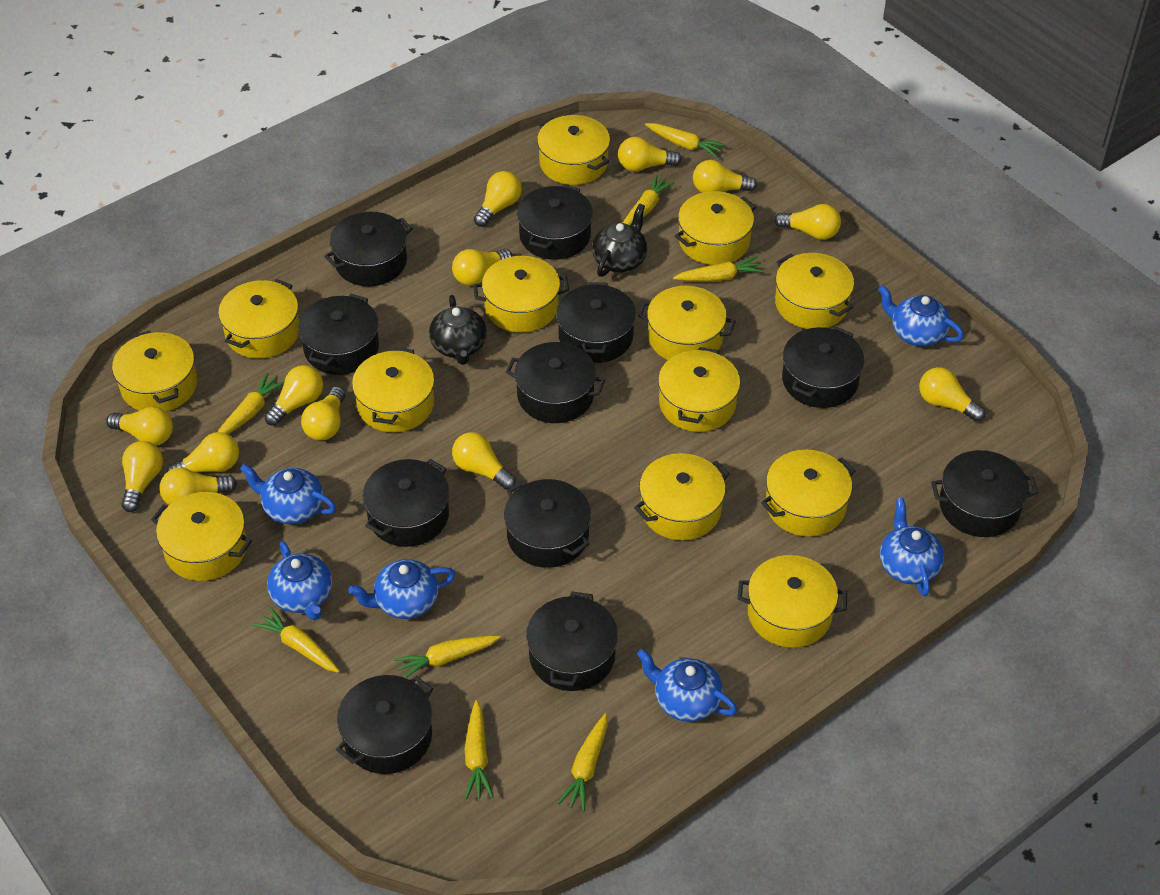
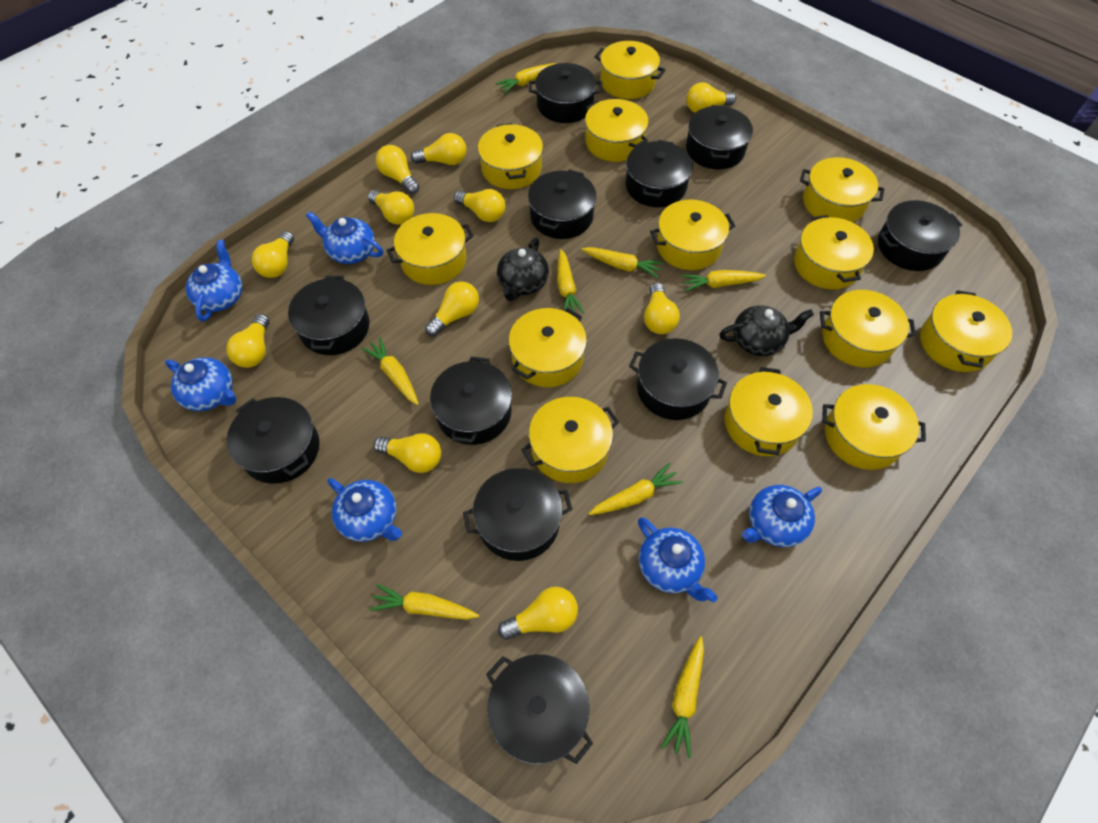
yellow light bulb: 13 -> 11

